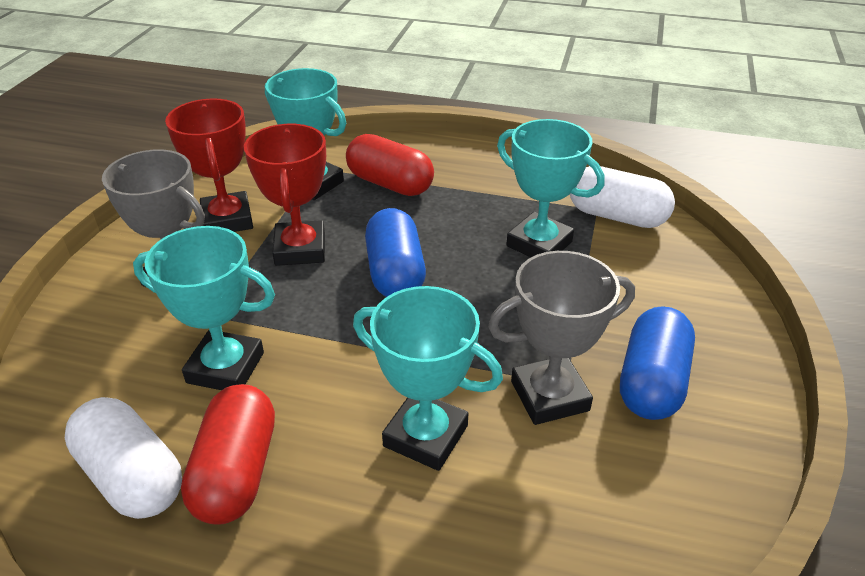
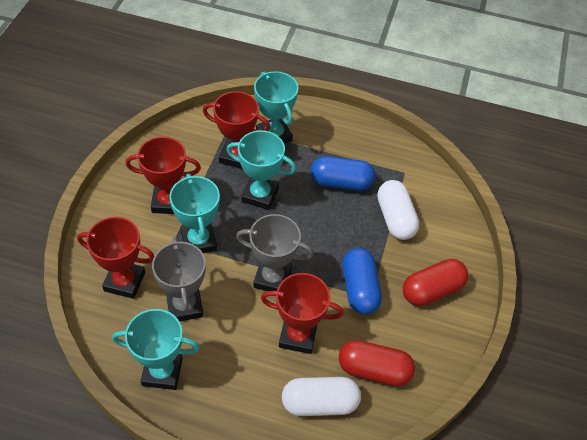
red trophy: 2 -> 4

